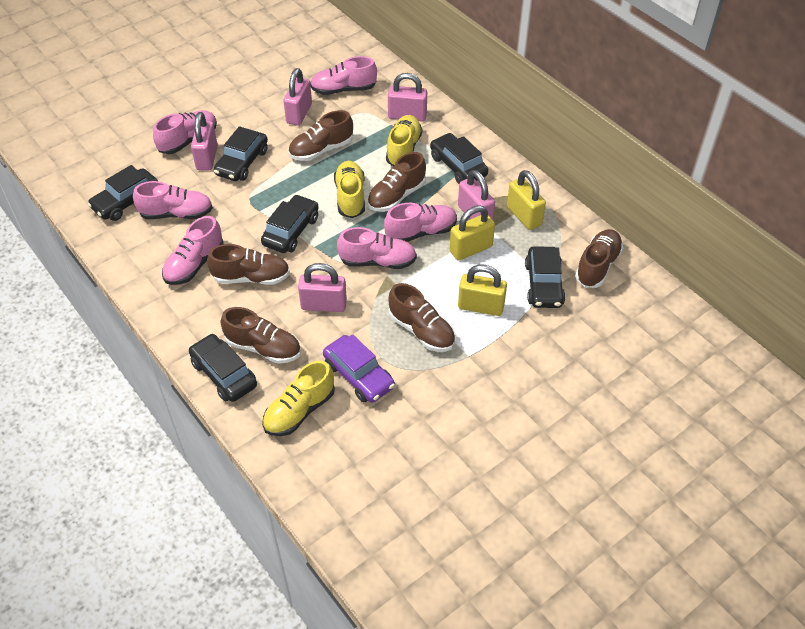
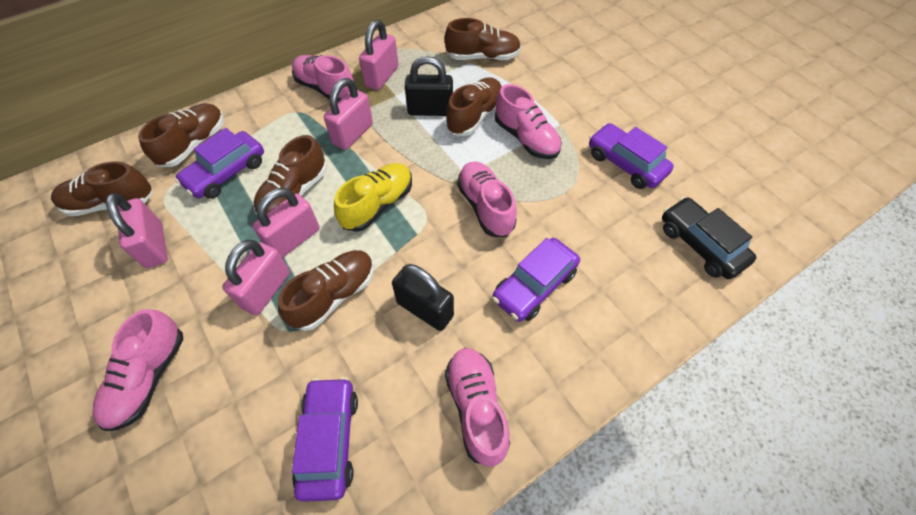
black car: 6 -> 1
black padlock: 0 -> 2
pink shoe: 6 -> 5
purple car: 1 -> 4
yellow padlock: 3 -> 0
yellow shoe: 3 -> 1

